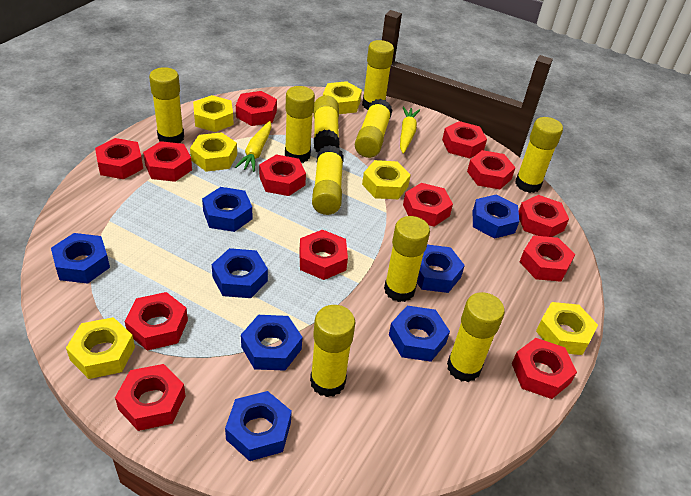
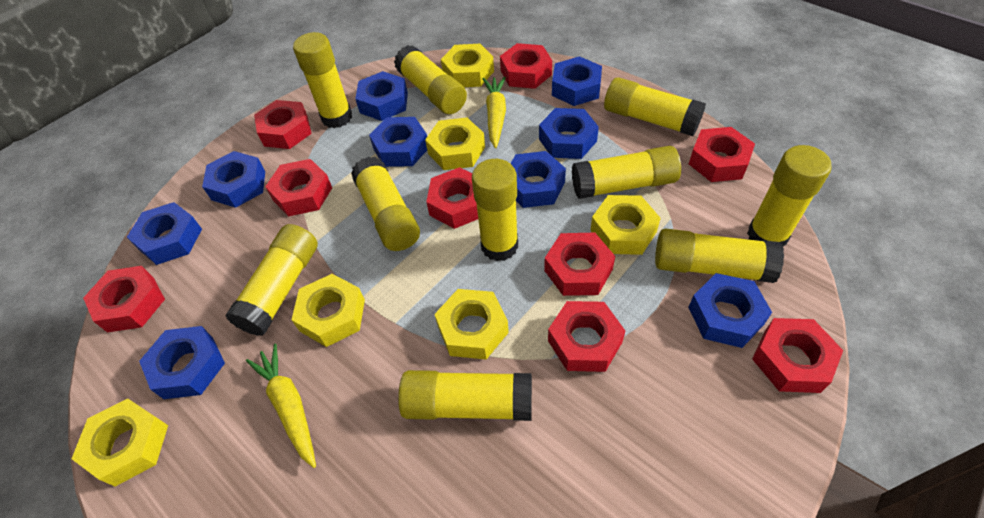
blue nut: 8 -> 9
red nut: 13 -> 9

